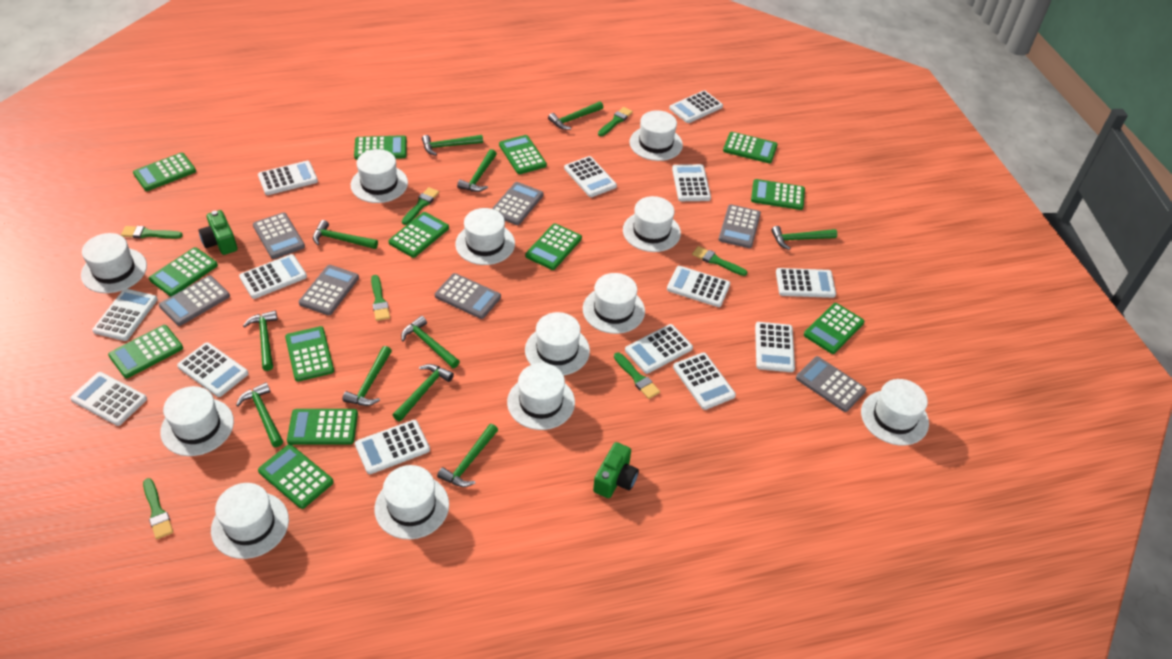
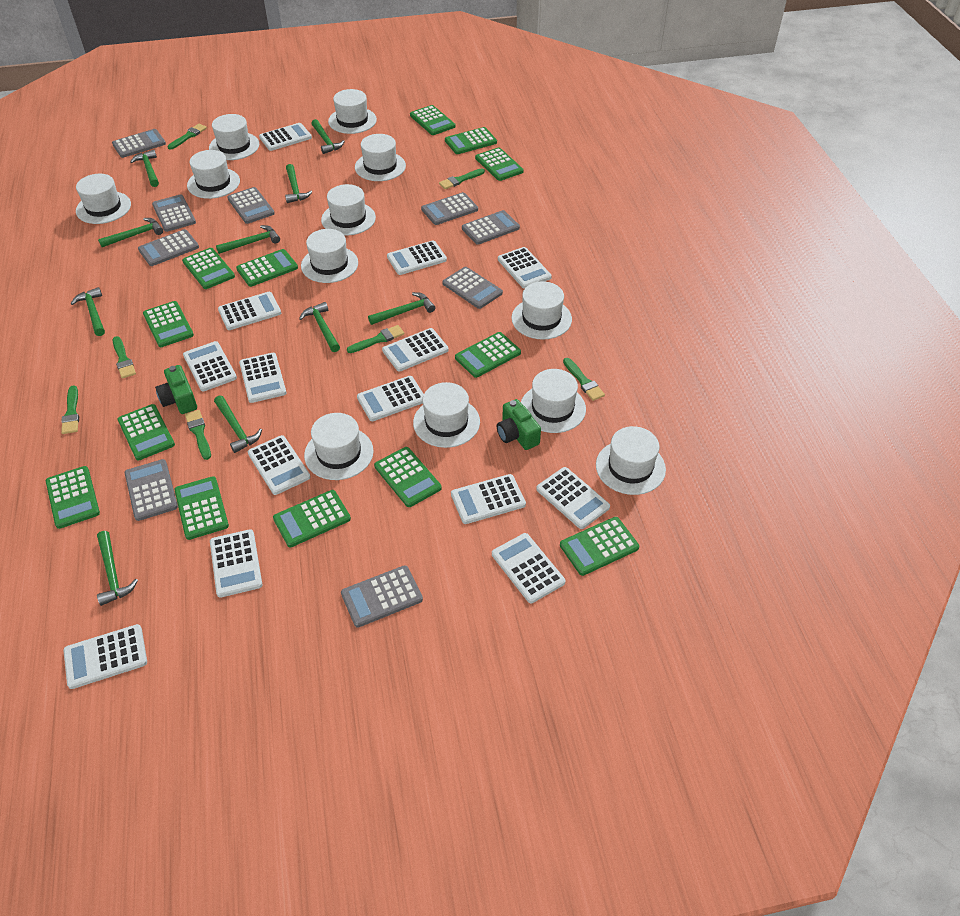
green hammer: 11 -> 10
grey calculator: 7 -> 9

